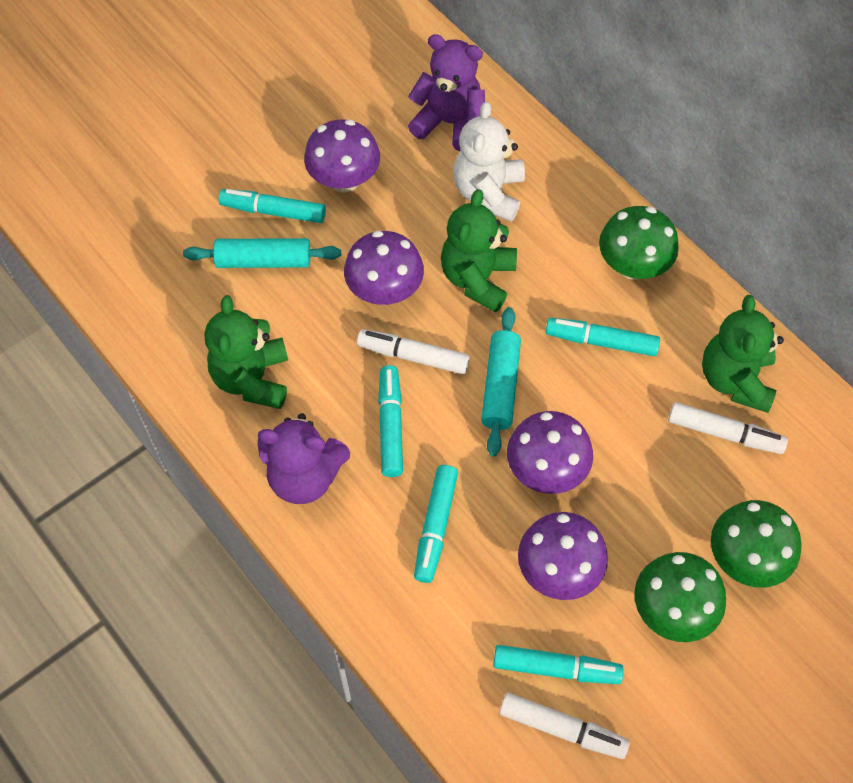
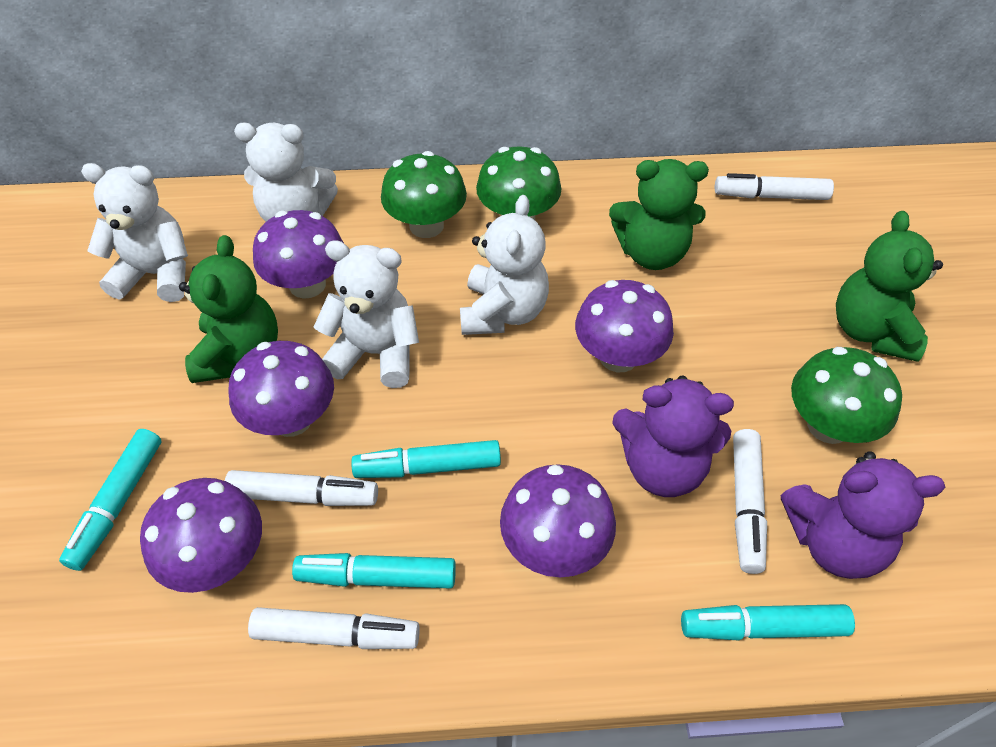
purple mushroom: 4 -> 5
turquoise marker: 5 -> 4
turquoise rolling pin: 2 -> 0
white marker: 3 -> 4
white teddy bear: 1 -> 4

